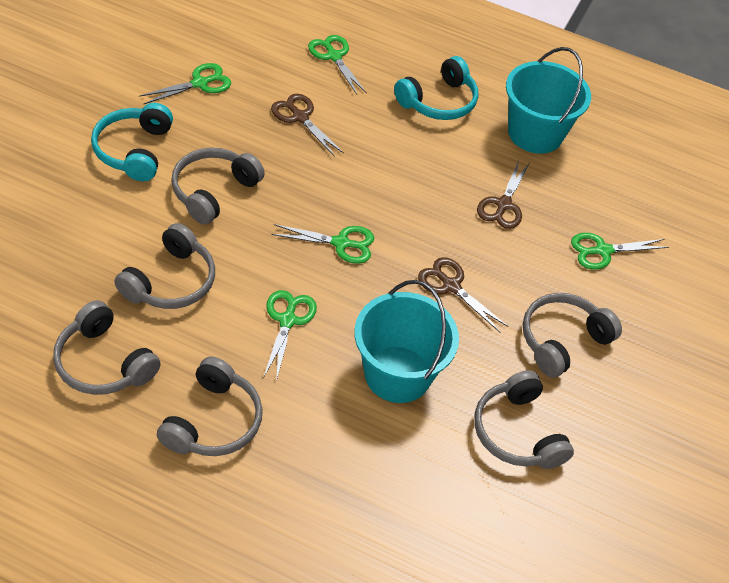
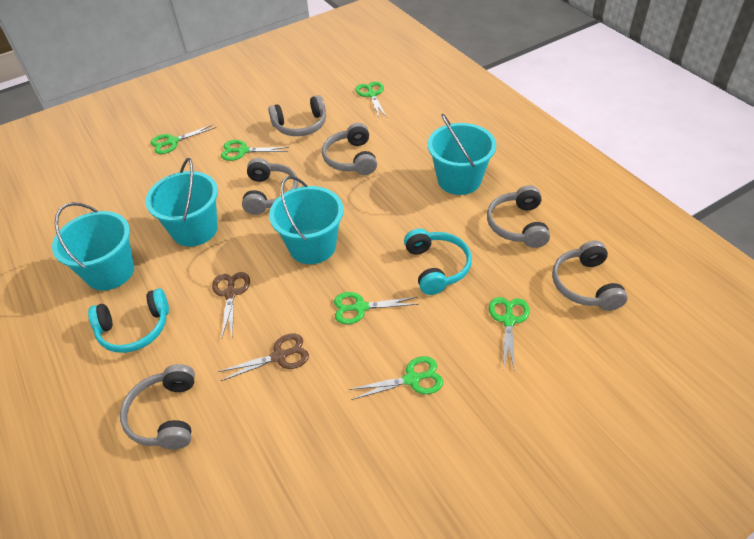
brown scissors: 3 -> 2
green scissors: 5 -> 6
turquoise bucket: 2 -> 4

